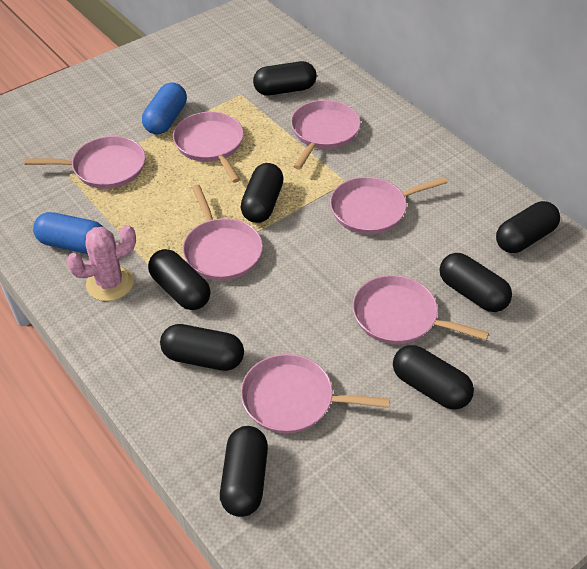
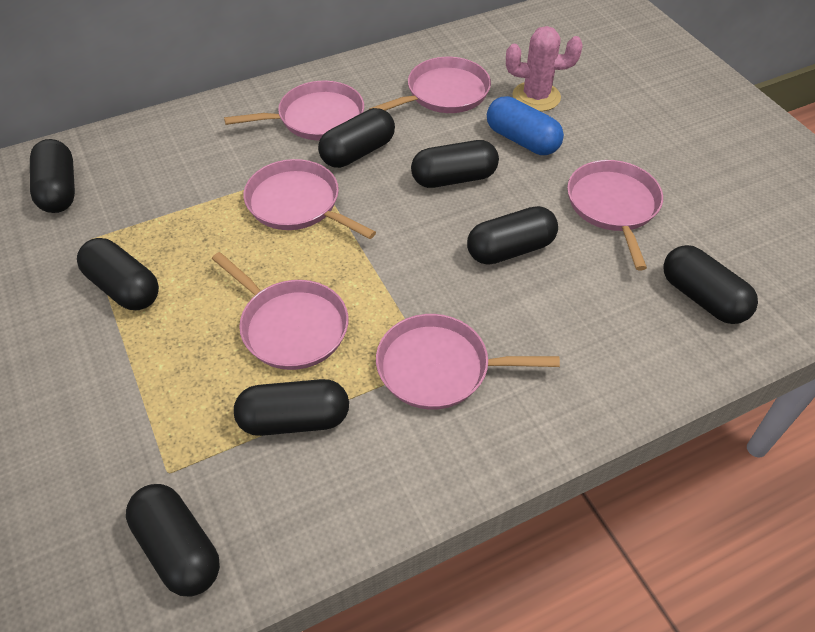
blue capsule: 2 -> 1
pink pan: 7 -> 6

